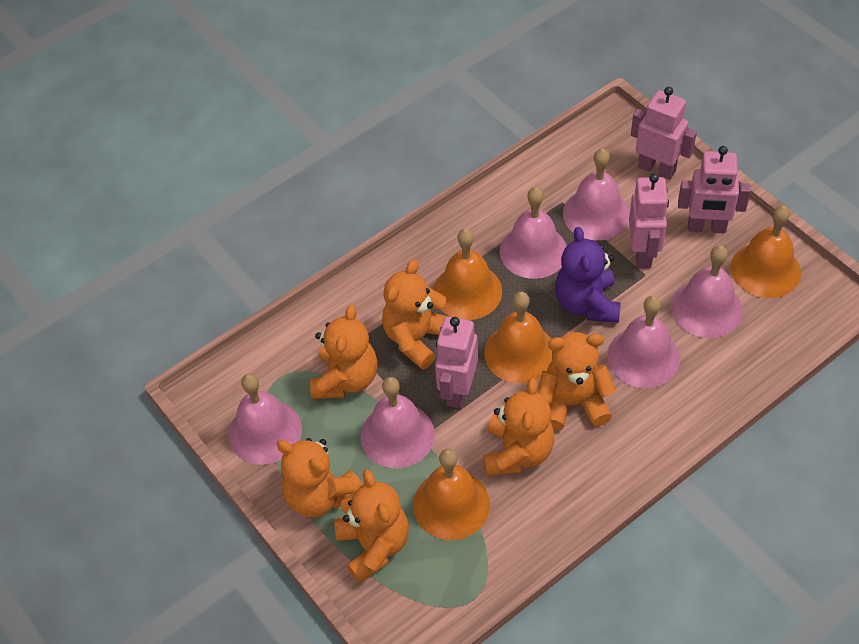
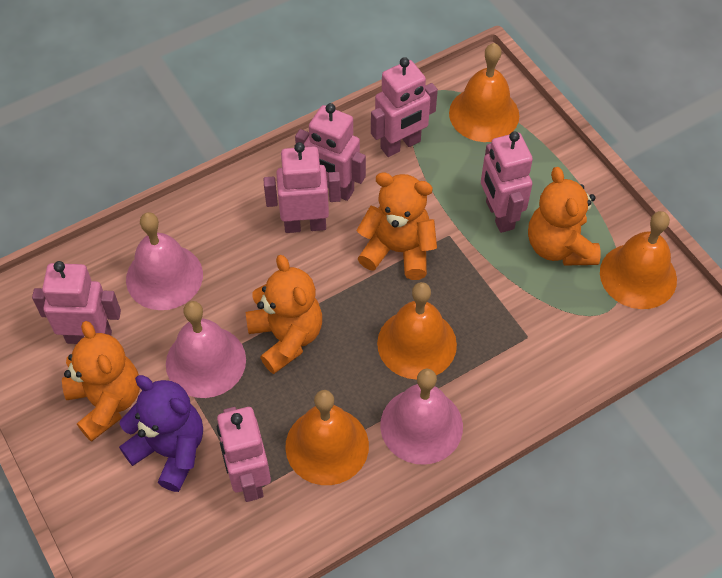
orange teddy bear: 6 -> 4
pink bell: 6 -> 3
pink robot: 4 -> 6

